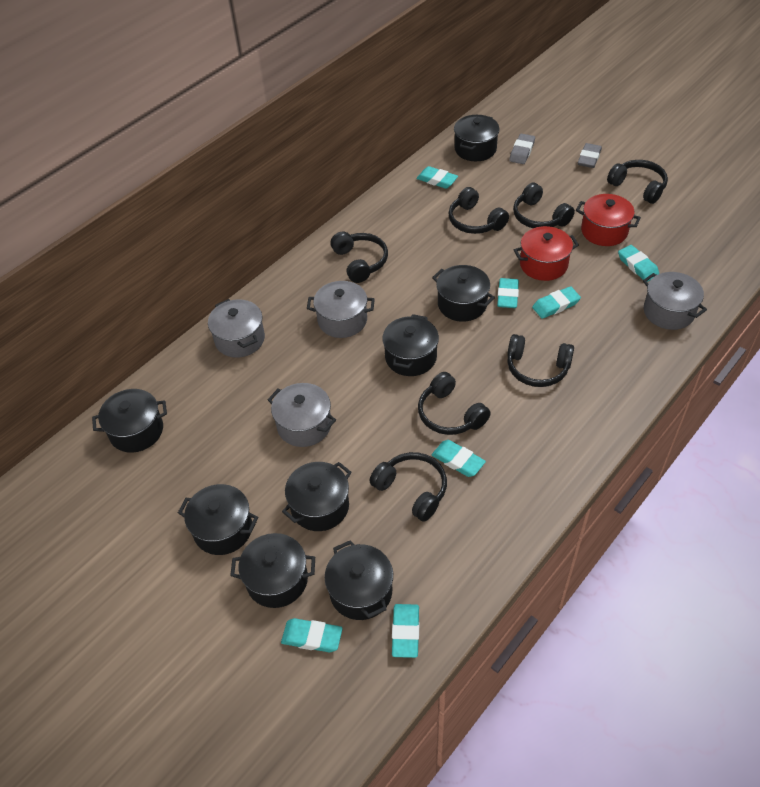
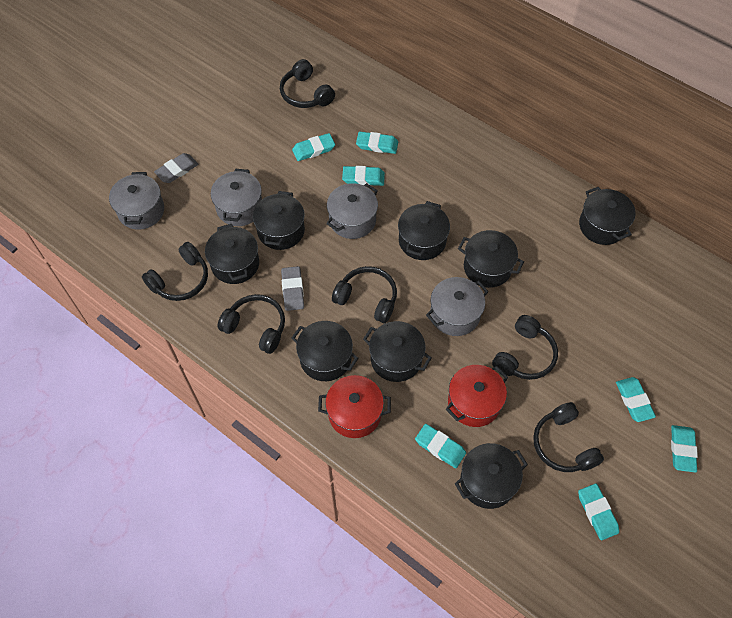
black headphones: 7 -> 6

